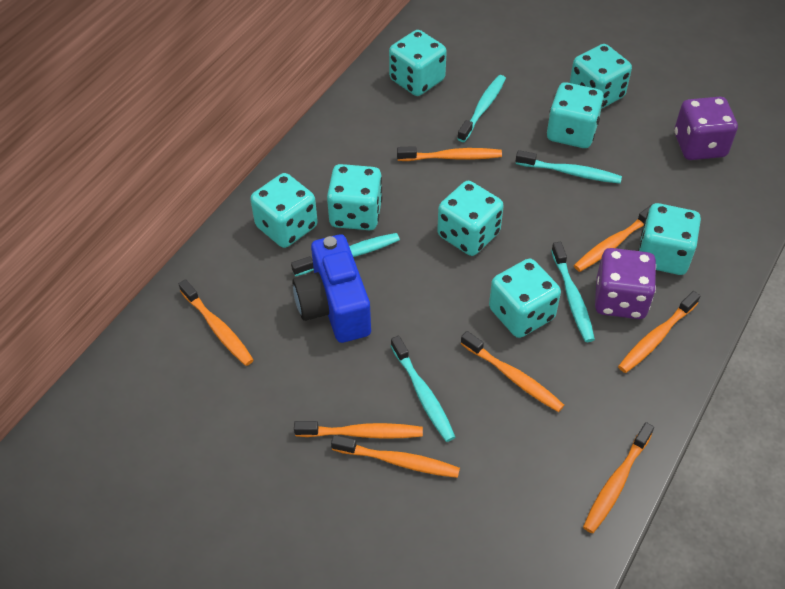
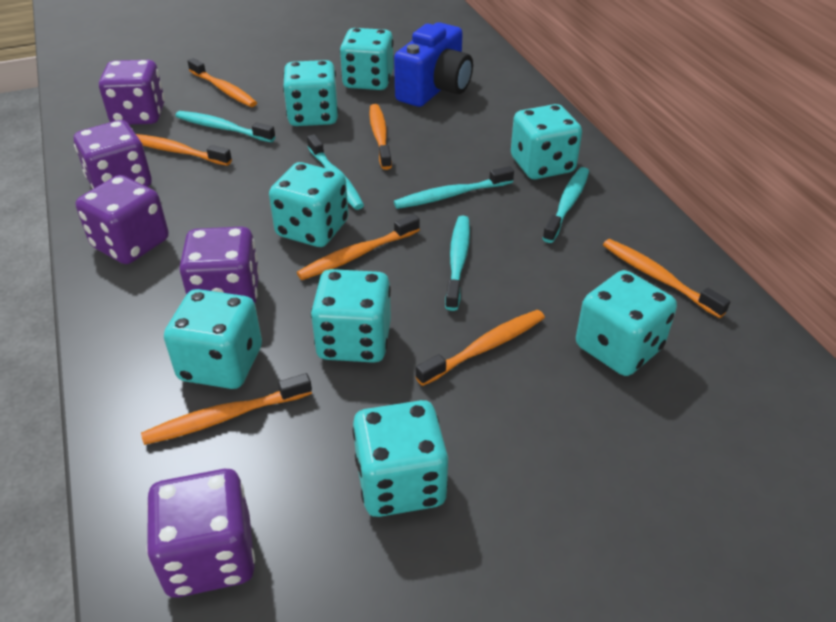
orange toothbrush: 8 -> 7
purple dice: 2 -> 5

